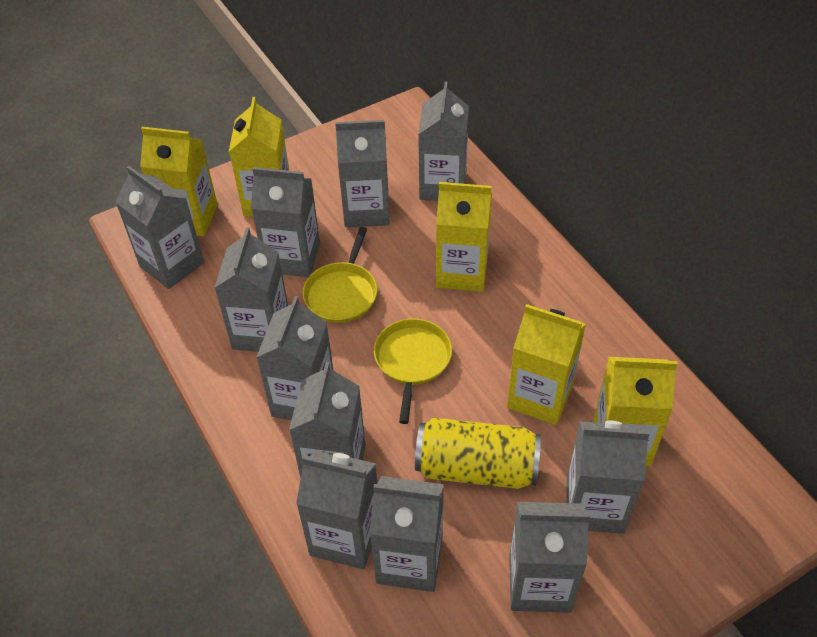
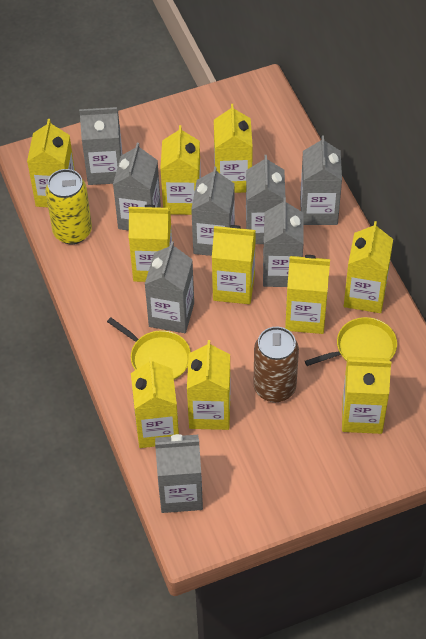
brown can: 0 -> 1
grey carton: 11 -> 8
yellow carton: 5 -> 10

